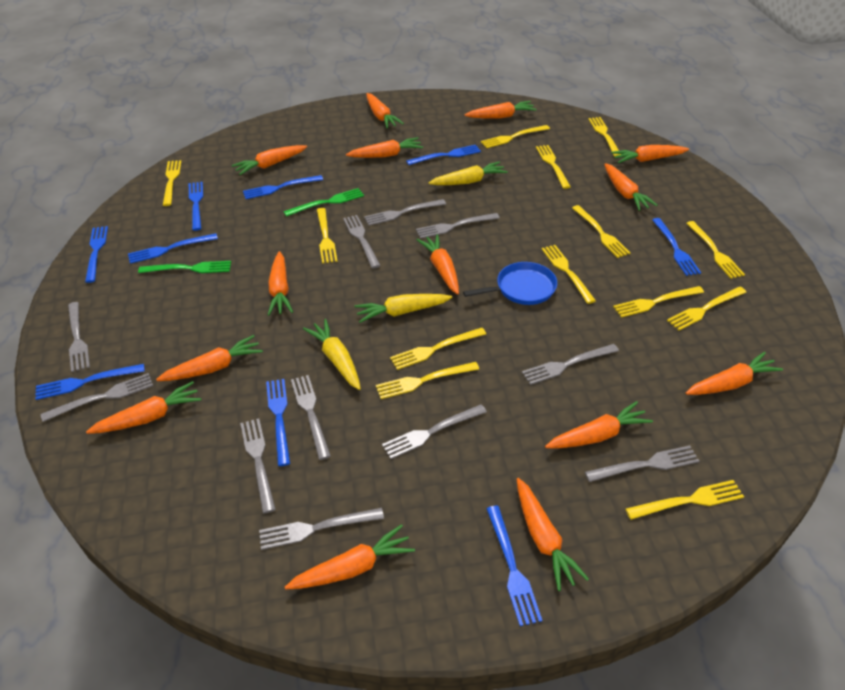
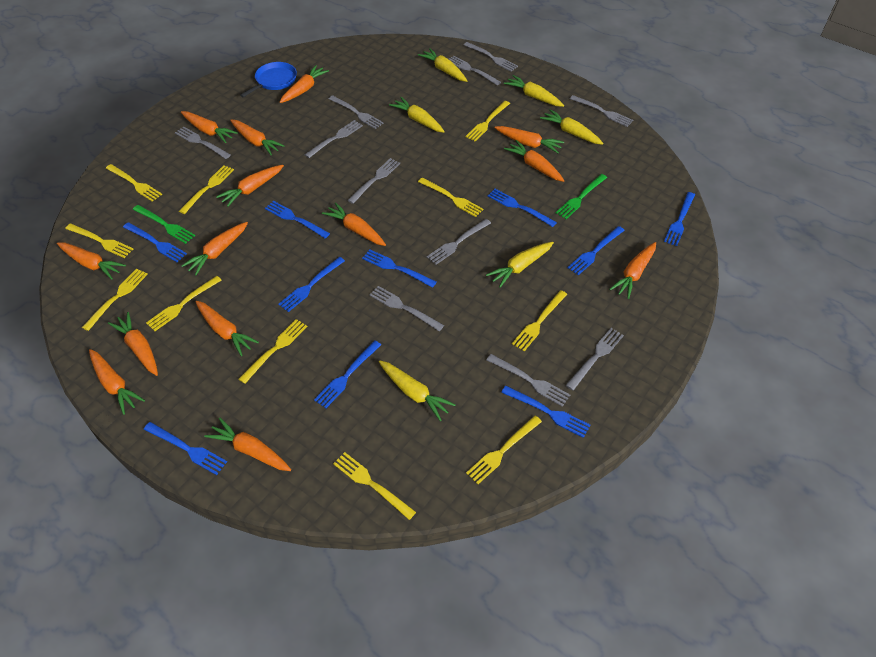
blue fork: 9 -> 10
yellow carrot: 3 -> 6
yellow fork: 13 -> 11

